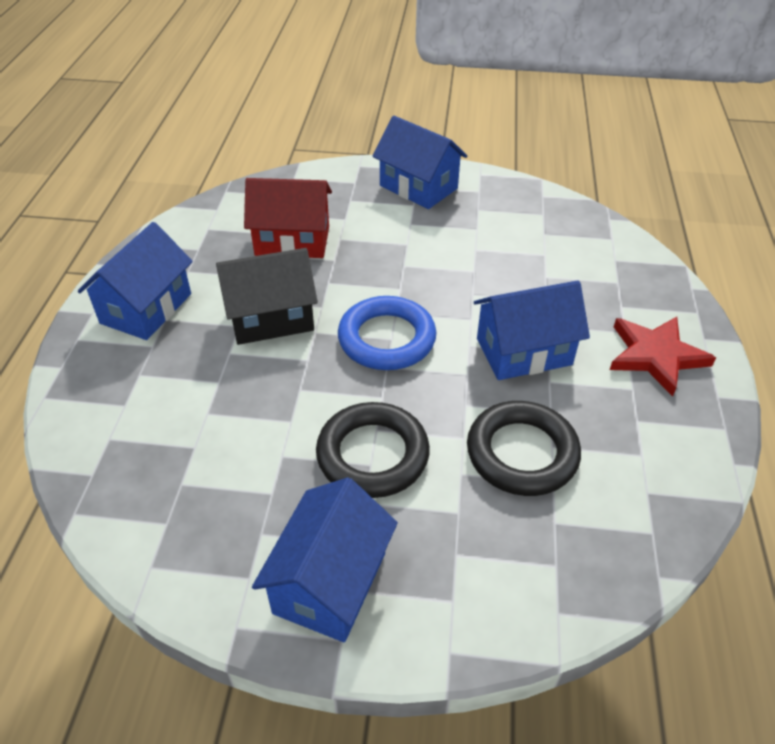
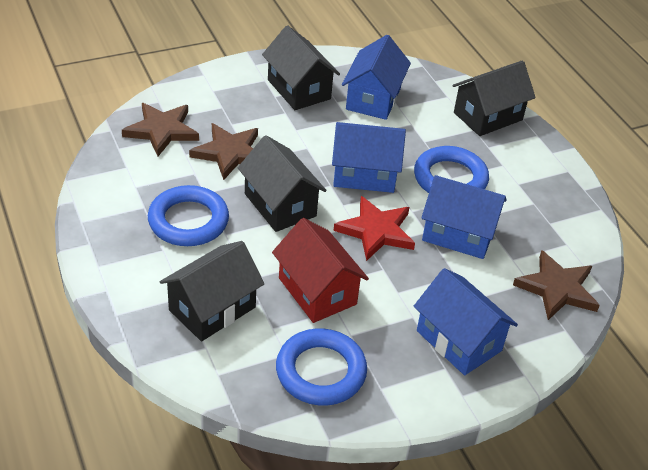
black house: 1 -> 4
black ring: 2 -> 0
blue ring: 1 -> 3
brown star: 0 -> 3

